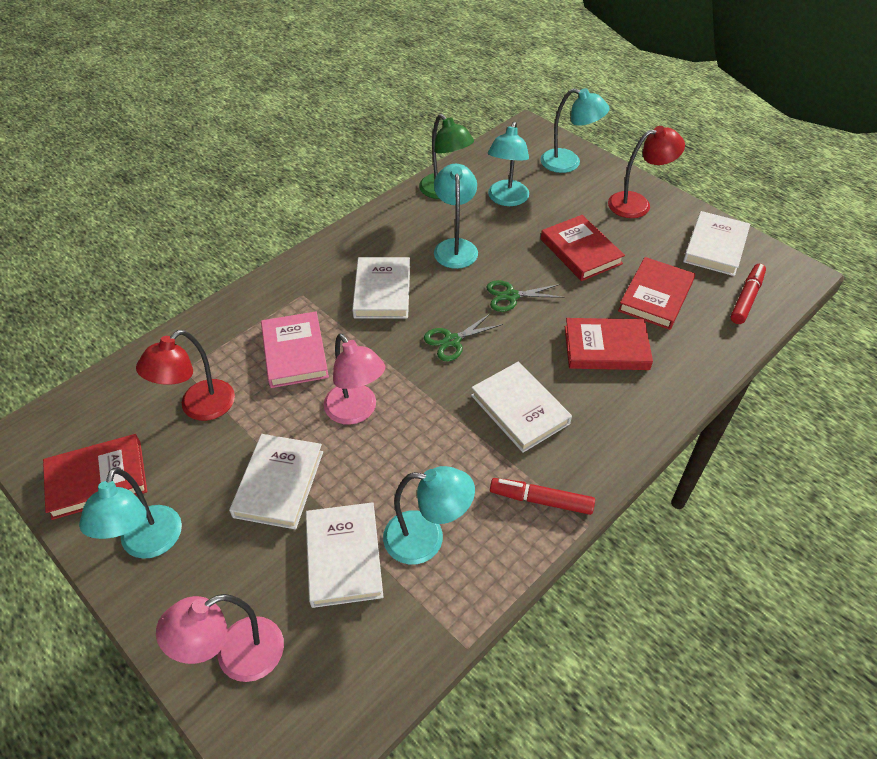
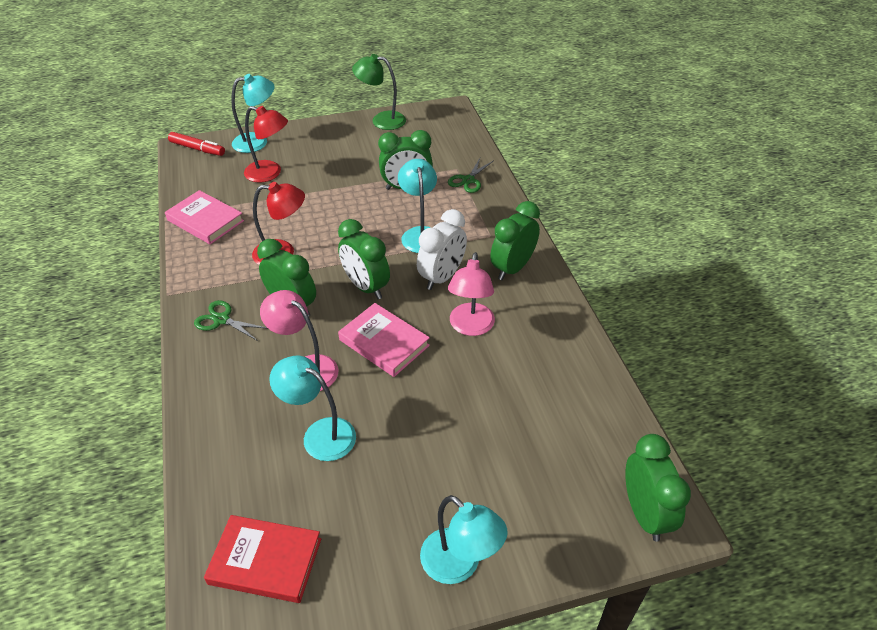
green clock: 0 -> 5
pink book: 1 -> 2
red book: 4 -> 1
red marker: 2 -> 1
turquoise lamp: 5 -> 4
white book: 5 -> 0
white clock: 0 -> 1

